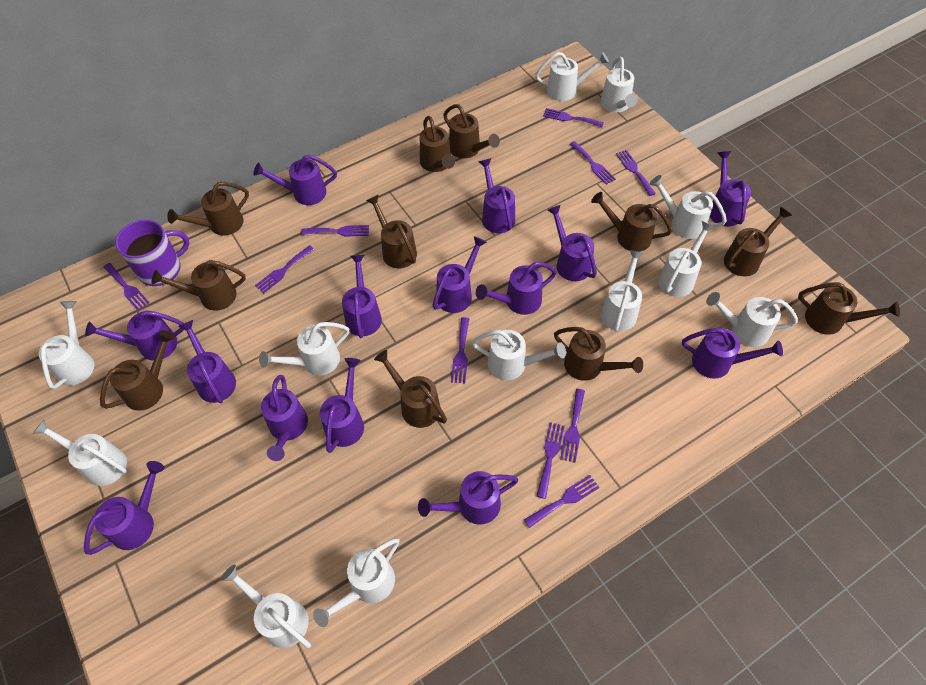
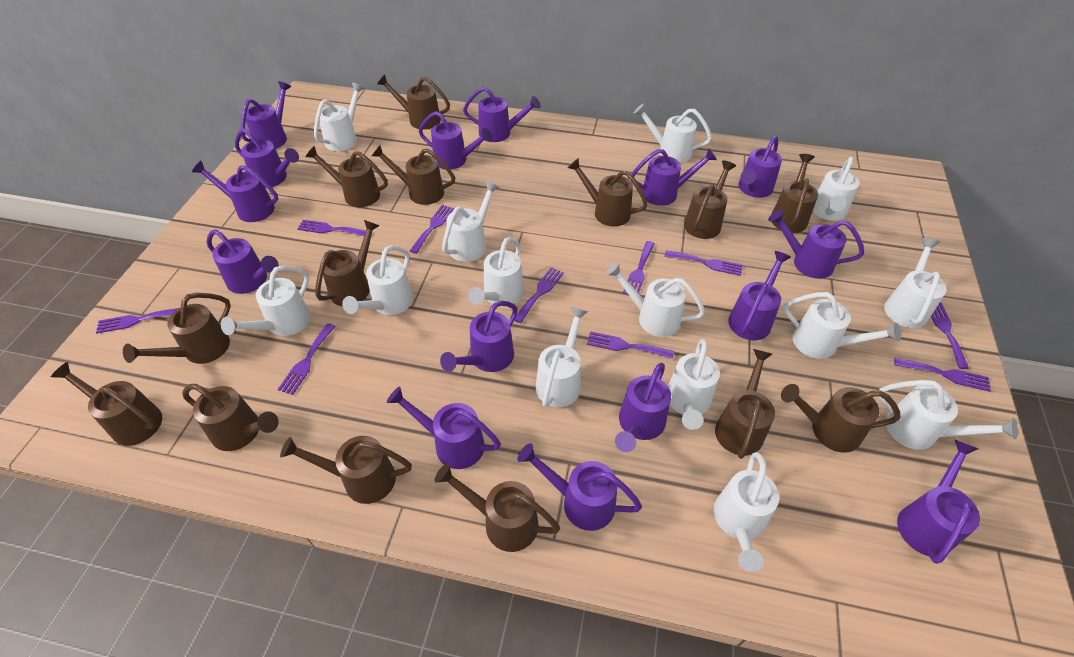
brown watering can: 11 -> 14
purple mug: 1 -> 0
purple watering can: 14 -> 15
white watering can: 12 -> 14

